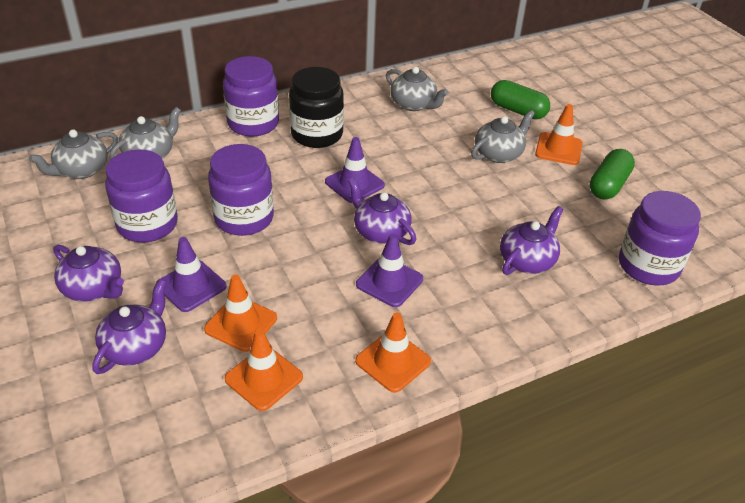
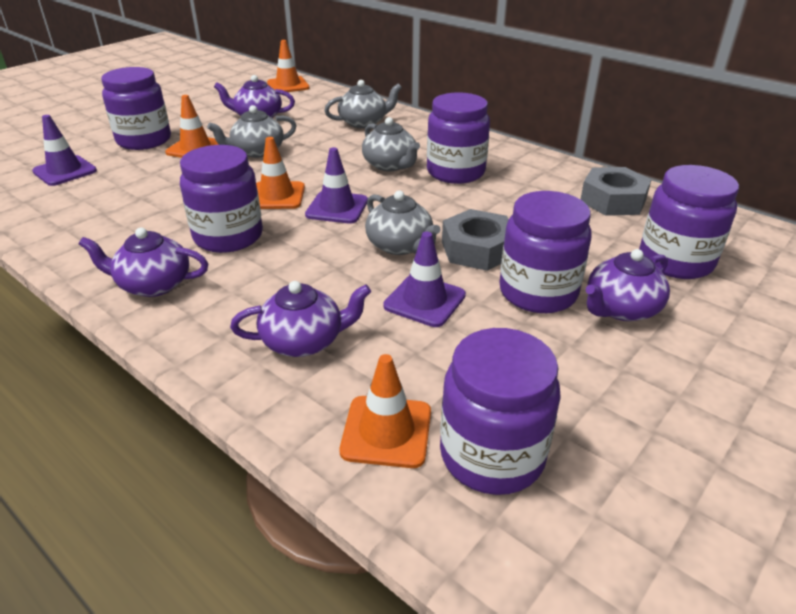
black jar: 1 -> 0
green capsule: 2 -> 0
grey nut: 0 -> 2
purple jar: 4 -> 6

